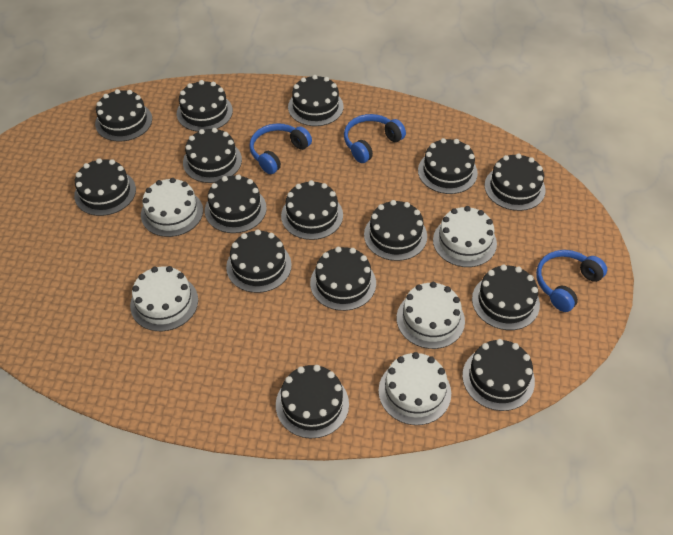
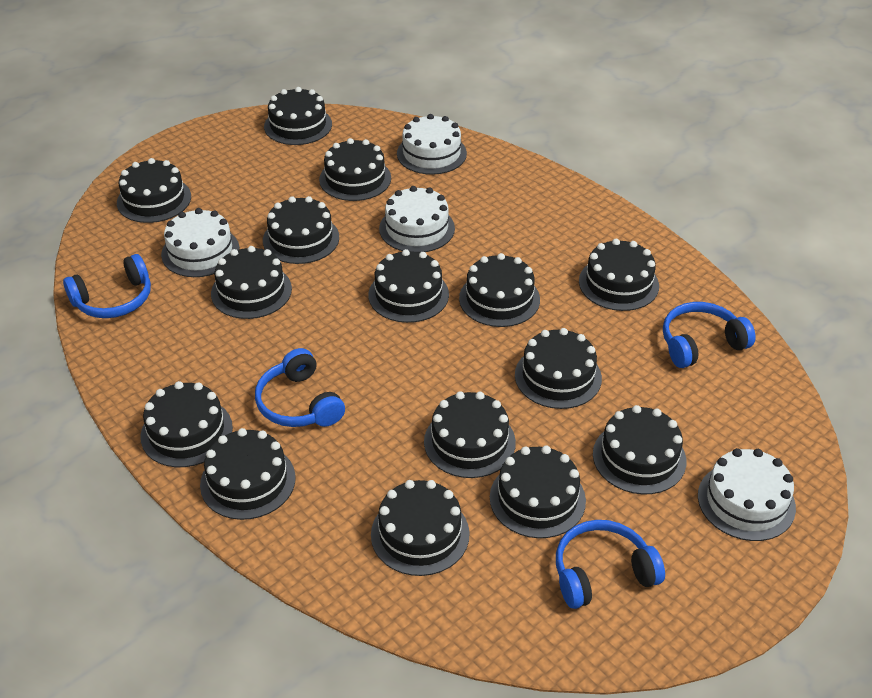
blue headphones: 3 -> 4
white cake: 5 -> 4

